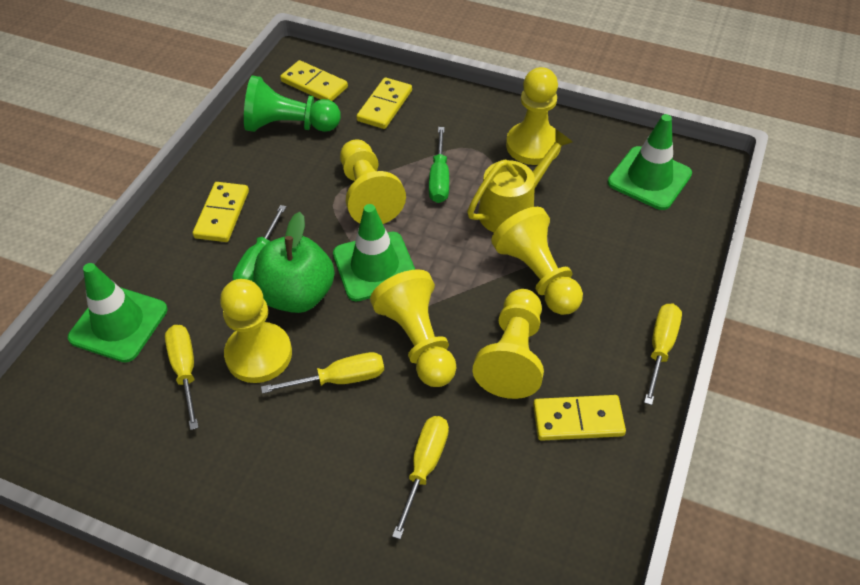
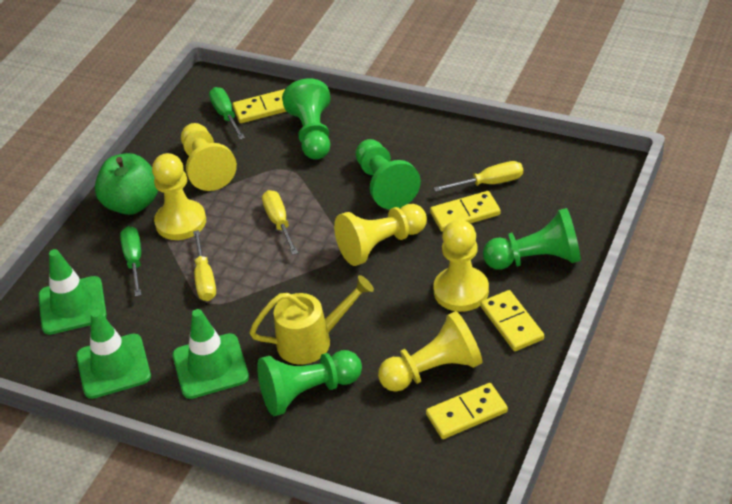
green pawn: 1 -> 4
yellow pawn: 6 -> 5
yellow screwdriver: 4 -> 3

